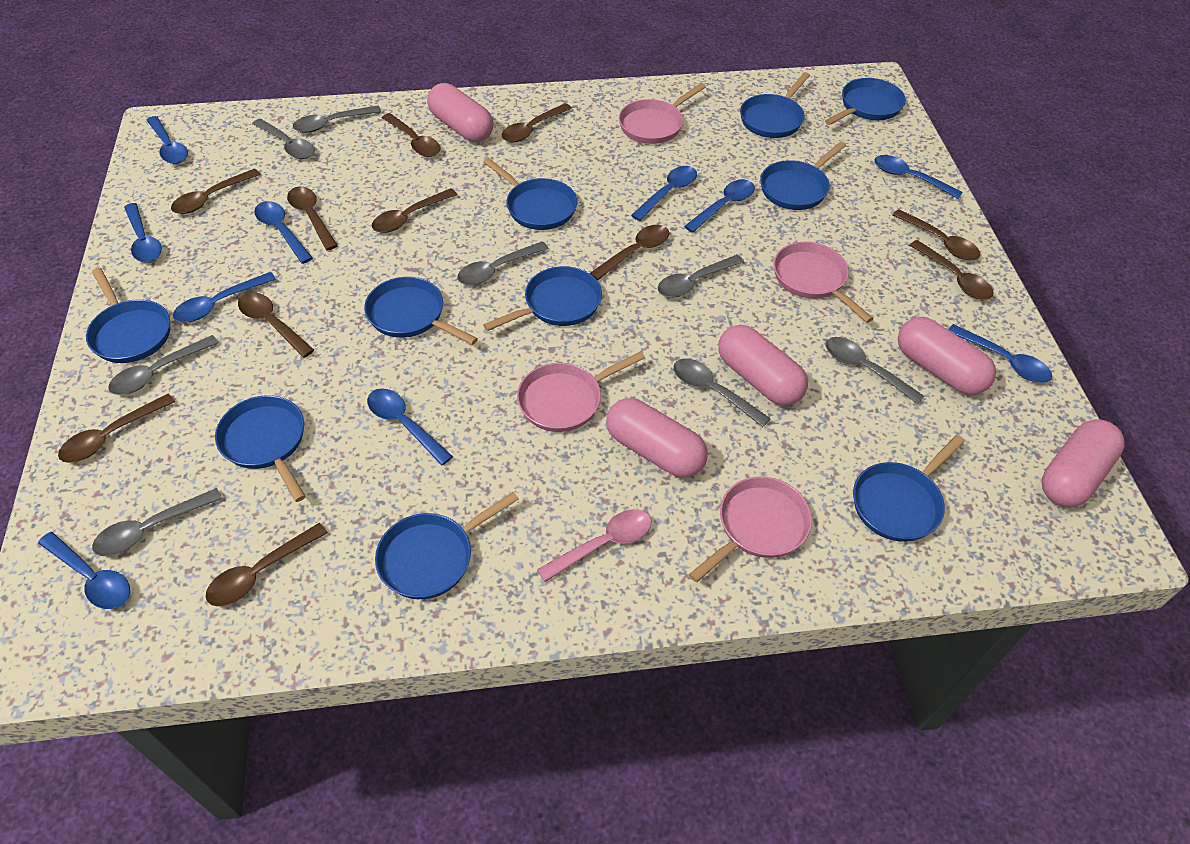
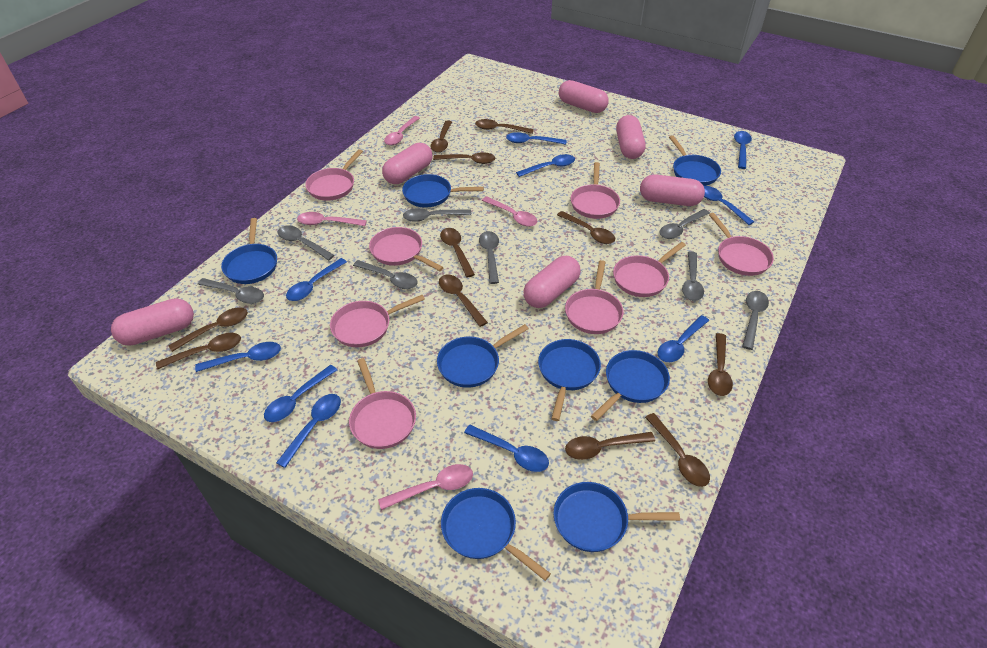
blue pan: 10 -> 8
pink capsule: 5 -> 6
pink pan: 4 -> 8
pink spoon: 1 -> 4

